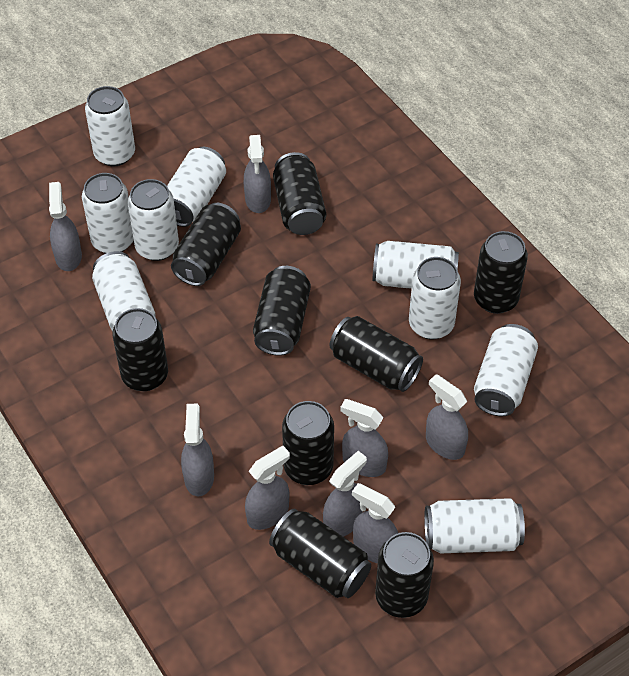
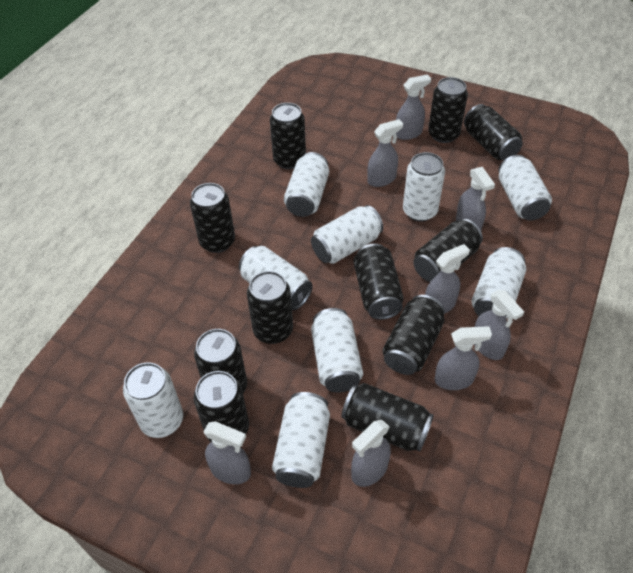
black can: 9 -> 11

